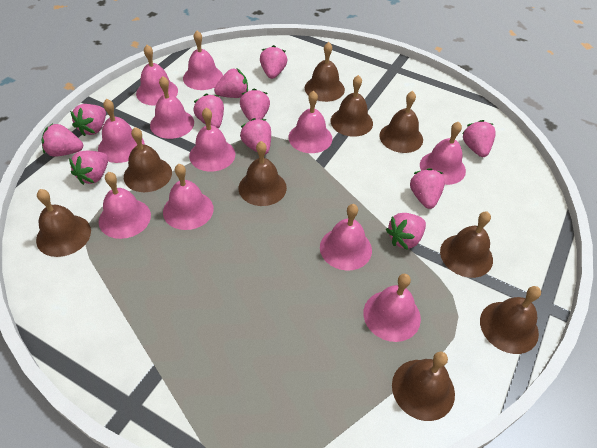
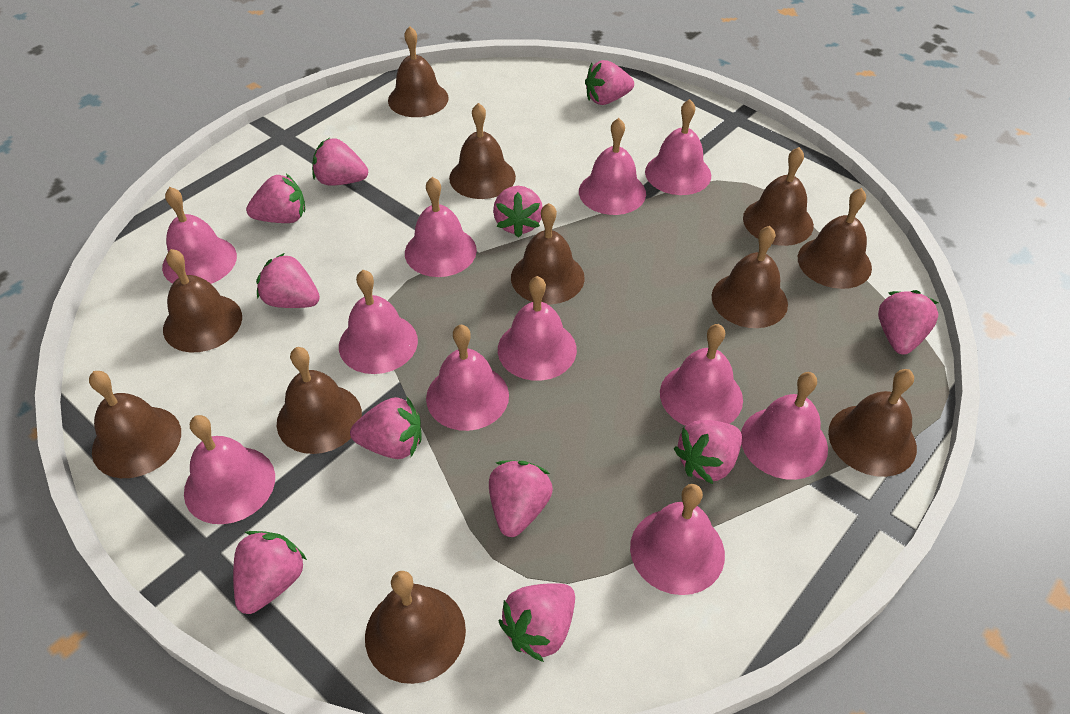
brown bell: 9 -> 11

